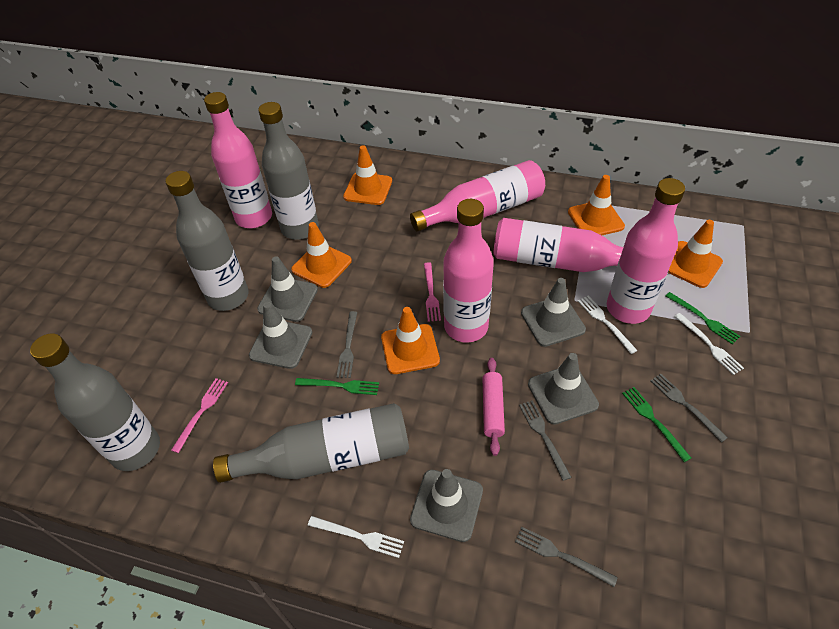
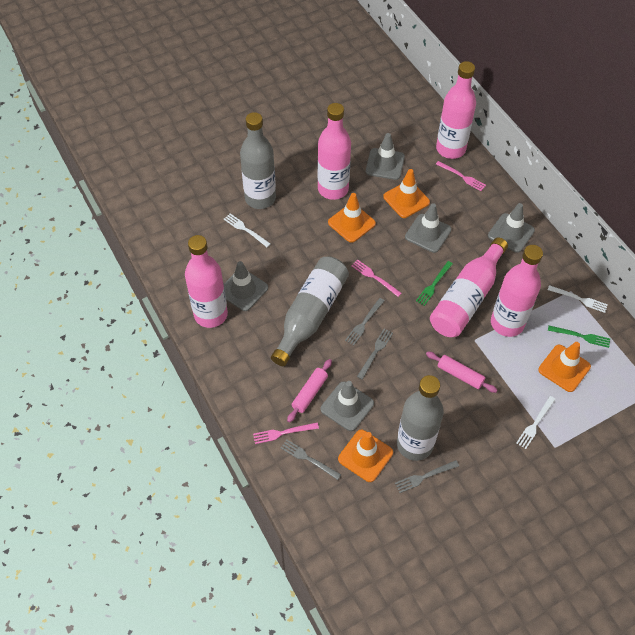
green fork: 3 -> 2
grey bottle: 4 -> 3
orange traffic cone: 5 -> 4
pink fork: 2 -> 3
pink rolling pin: 1 -> 2

